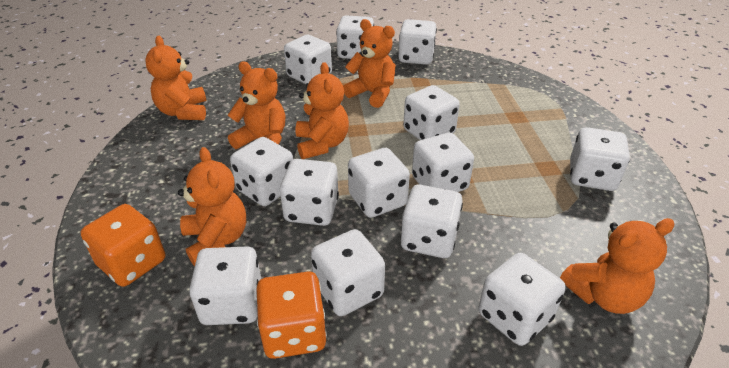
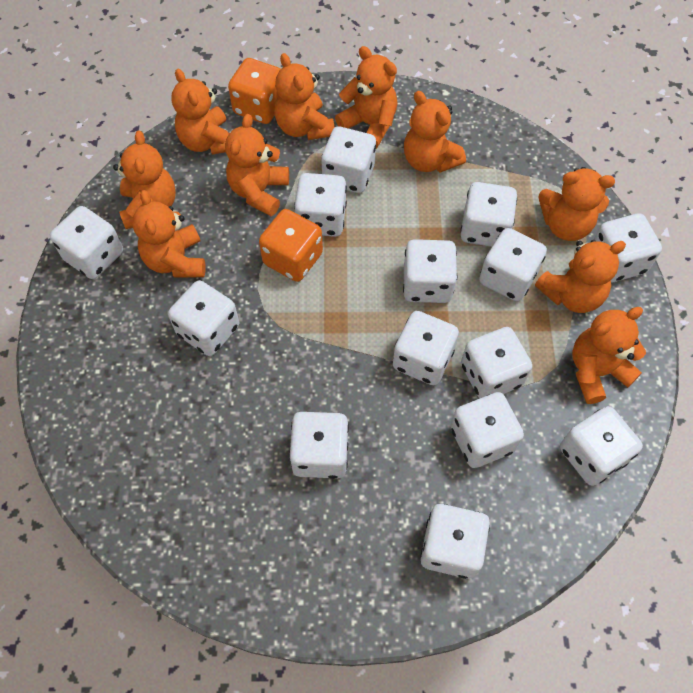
orange teddy bear: 6 -> 10
white dice: 13 -> 14

